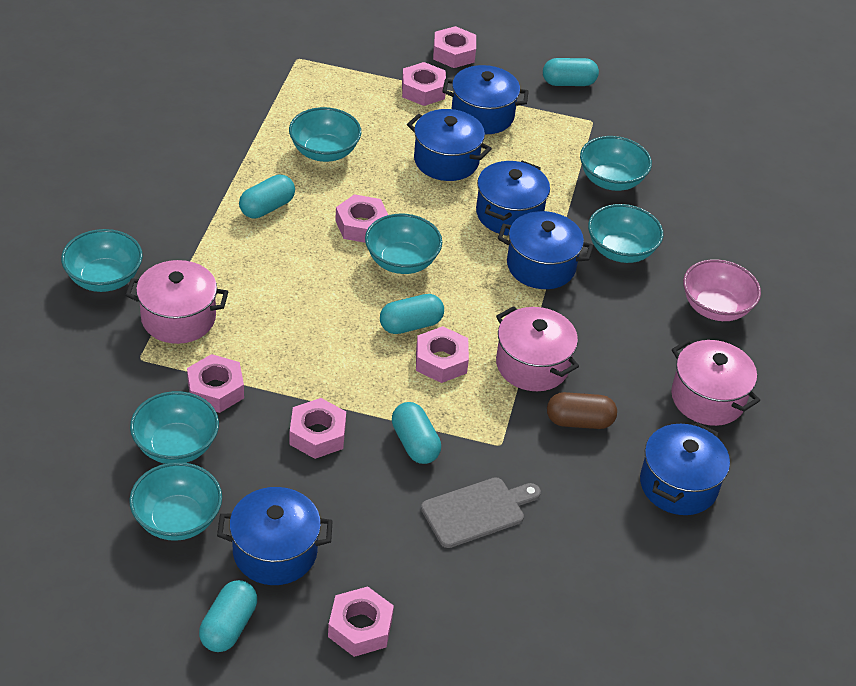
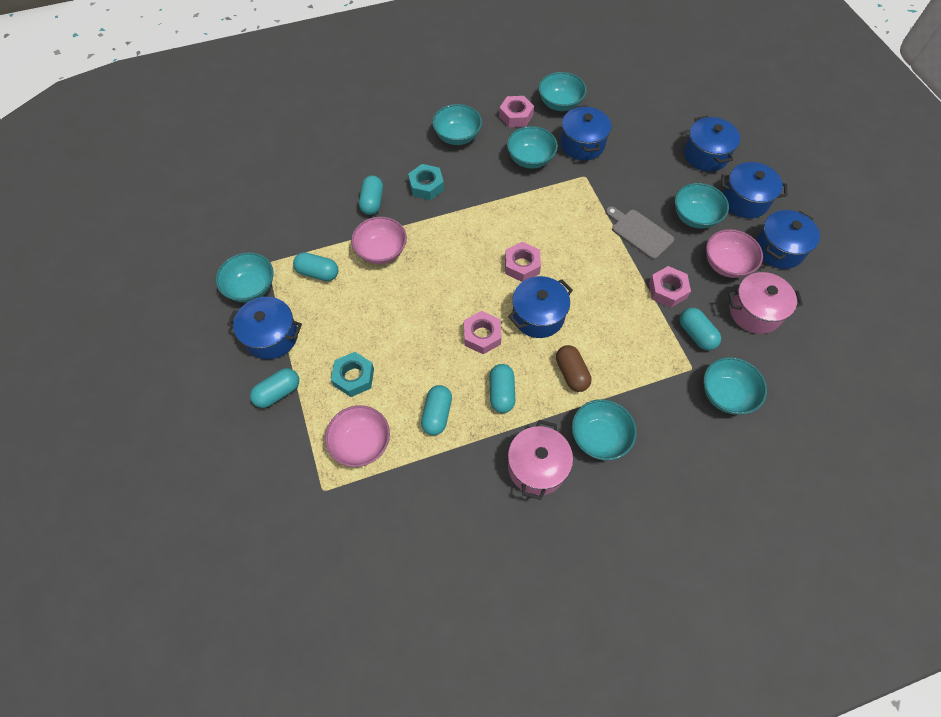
pink bowl: 1 -> 3
pink nut: 7 -> 4
pink pot: 3 -> 2
turquoise capsule: 5 -> 6
turquoise nut: 0 -> 2

